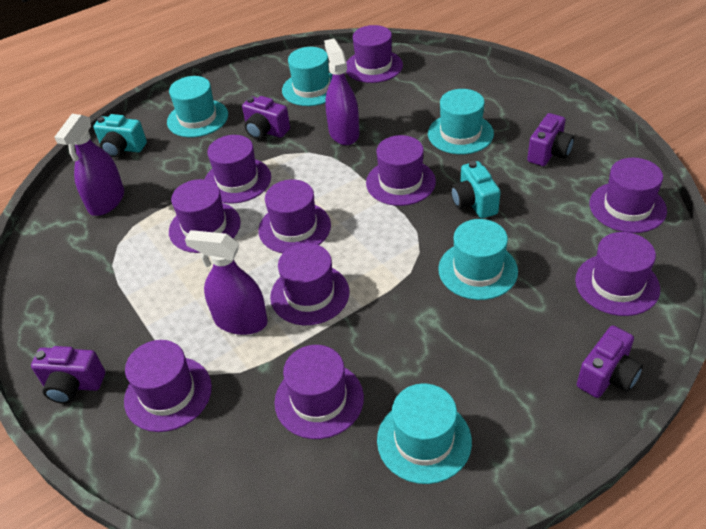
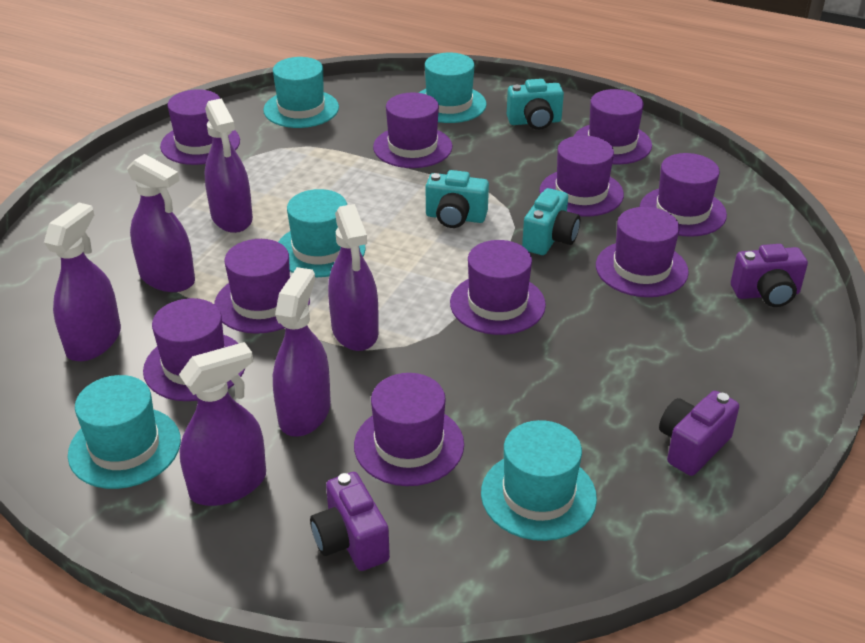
purple camera: 4 -> 3
purple spray bottle: 3 -> 6
turquoise camera: 2 -> 3

